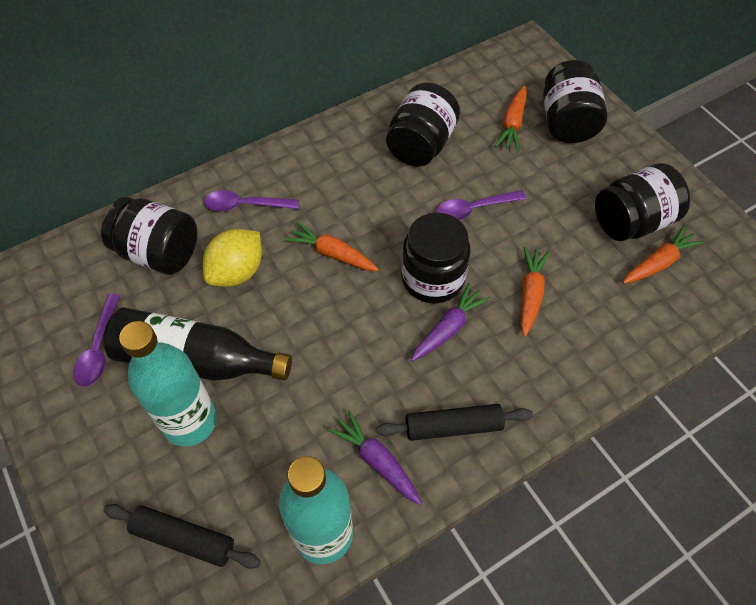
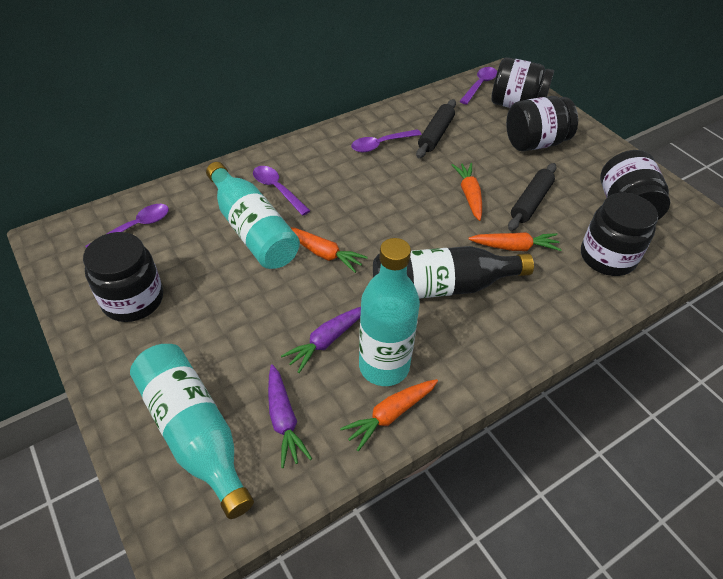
purple spoon: 3 -> 4
turquoise bottle: 2 -> 3
yellow lemon: 1 -> 0

